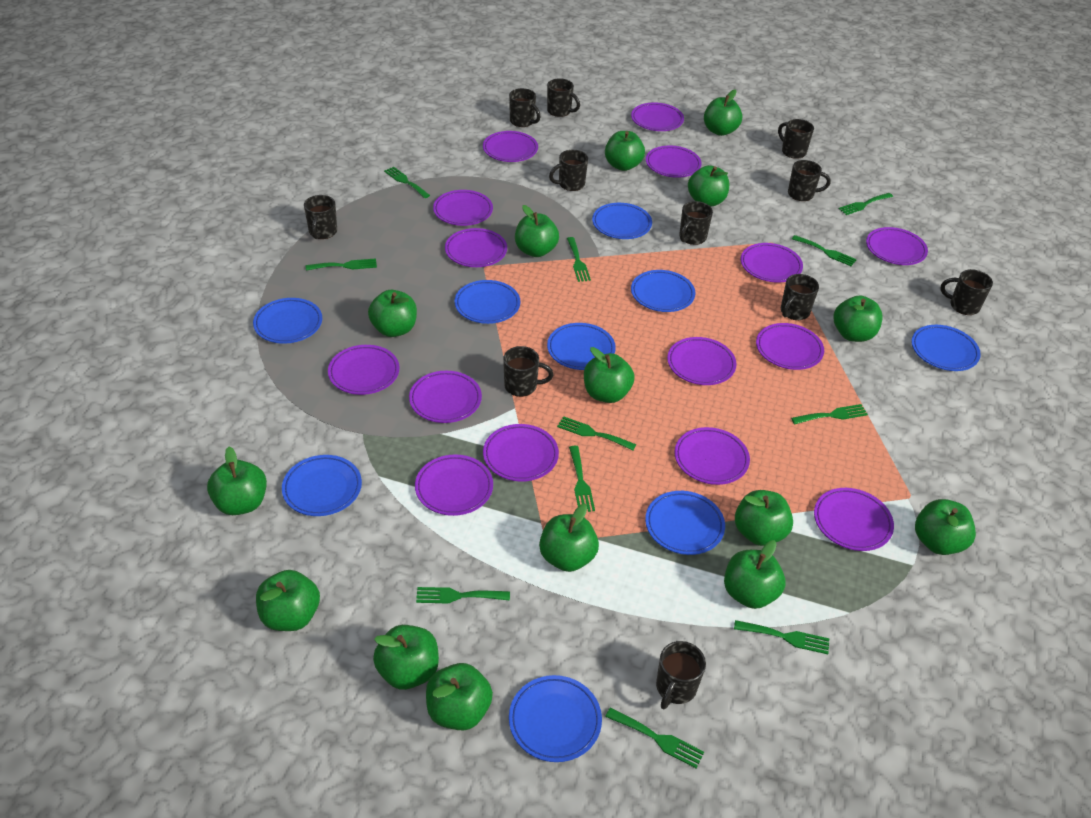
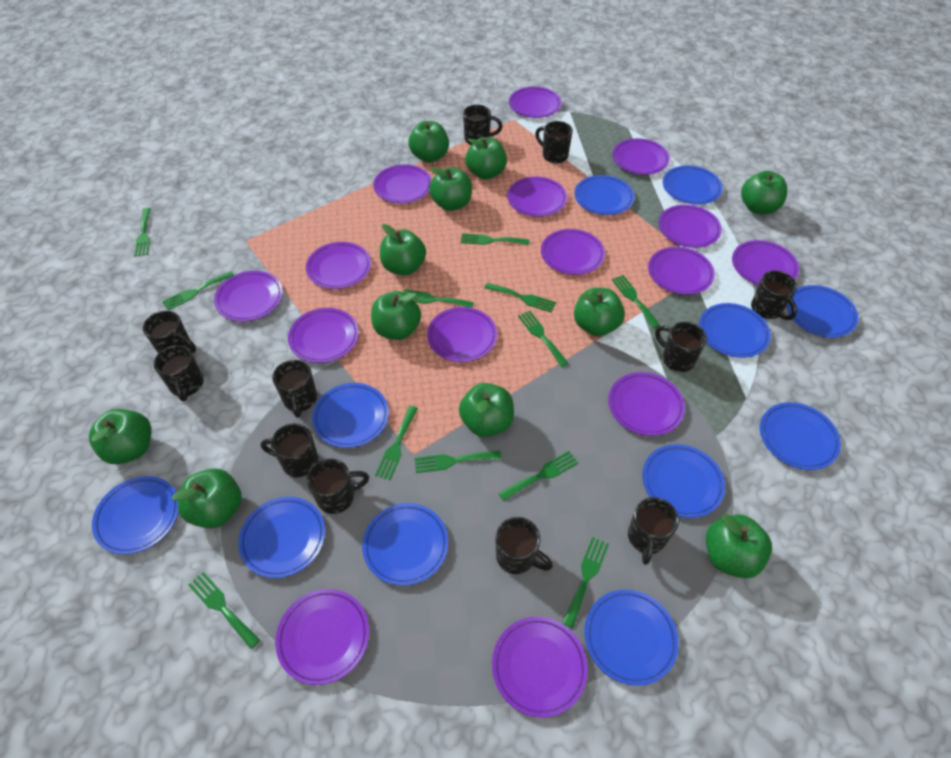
blue plate: 9 -> 11
green apple: 15 -> 11
green fork: 11 -> 12

